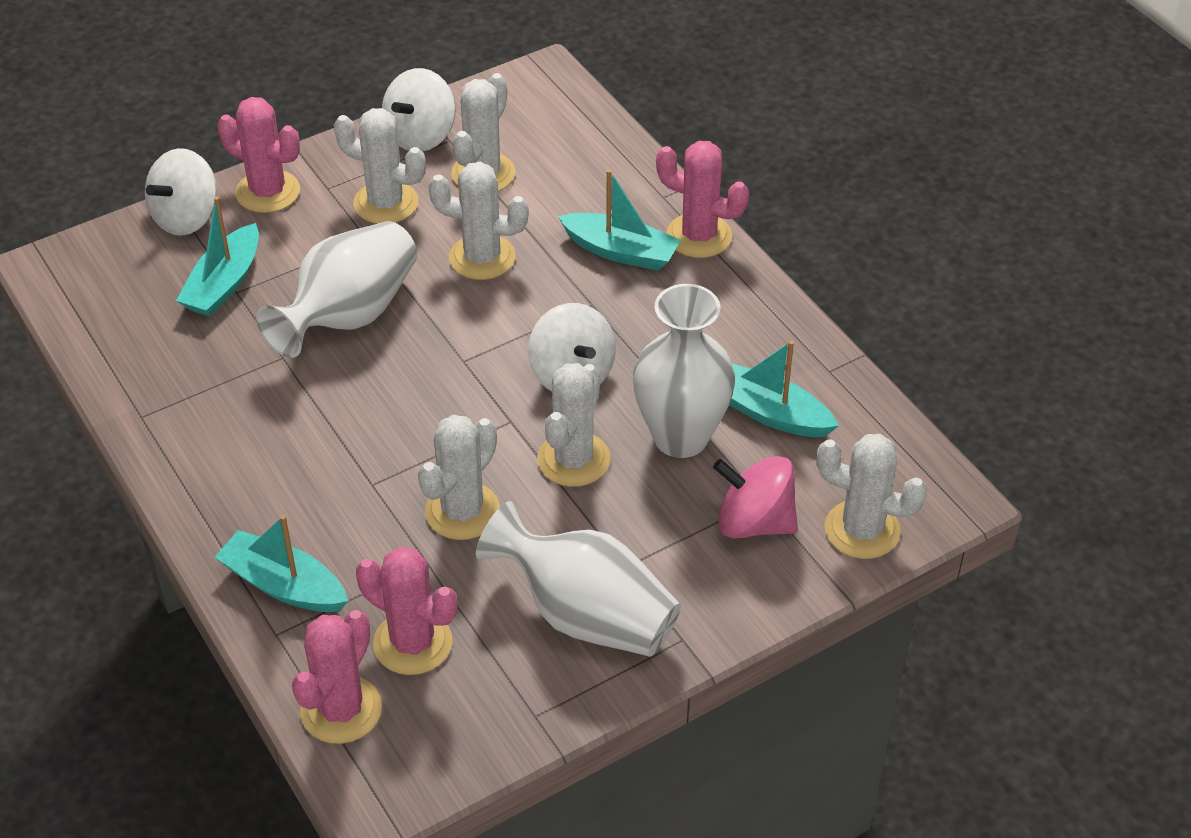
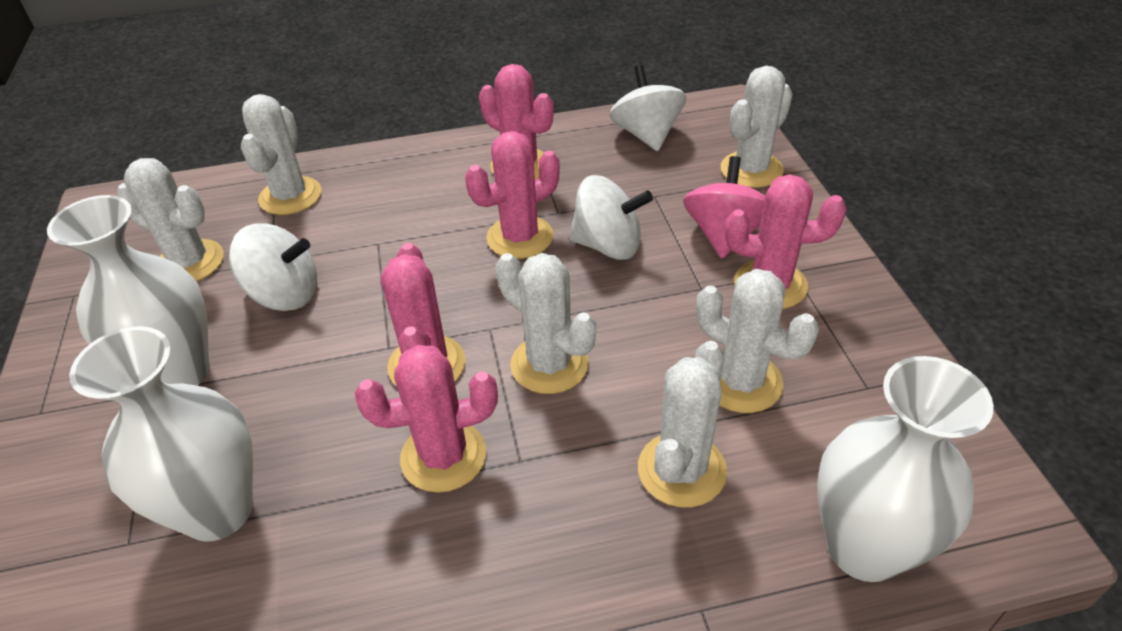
pink cactus: 4 -> 5
turquoise boat: 4 -> 0

